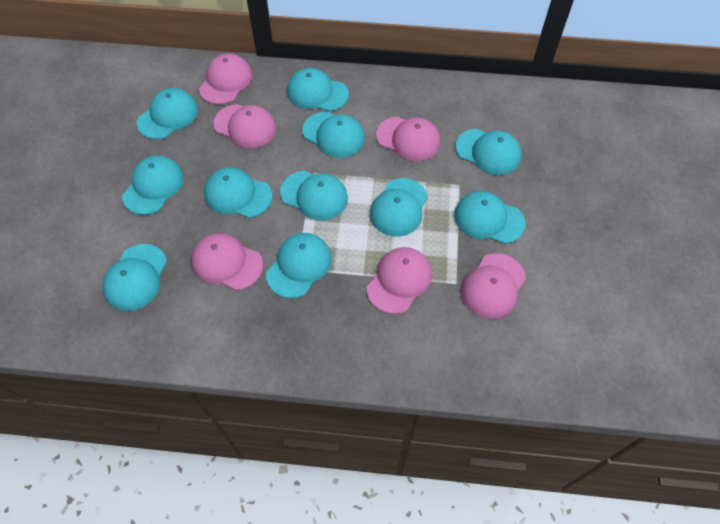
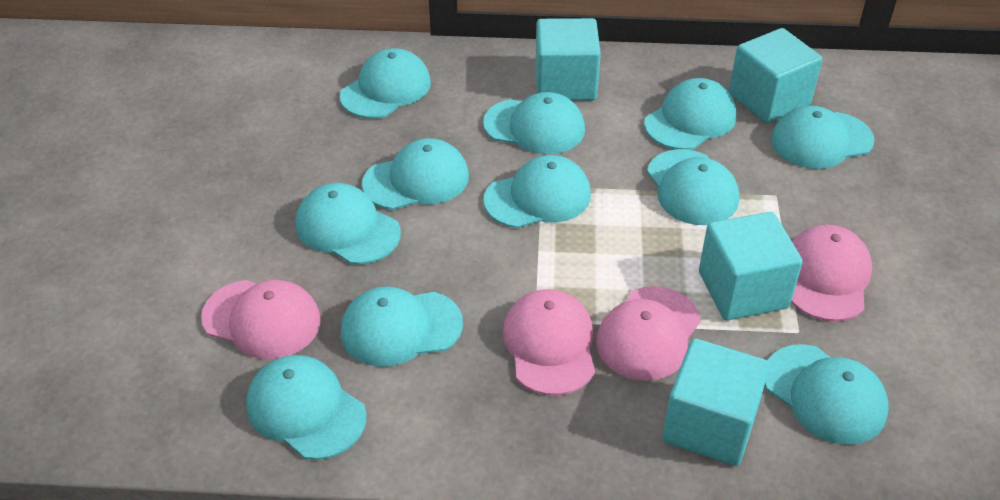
pink cap: 6 -> 4
turquoise cube: 0 -> 4

